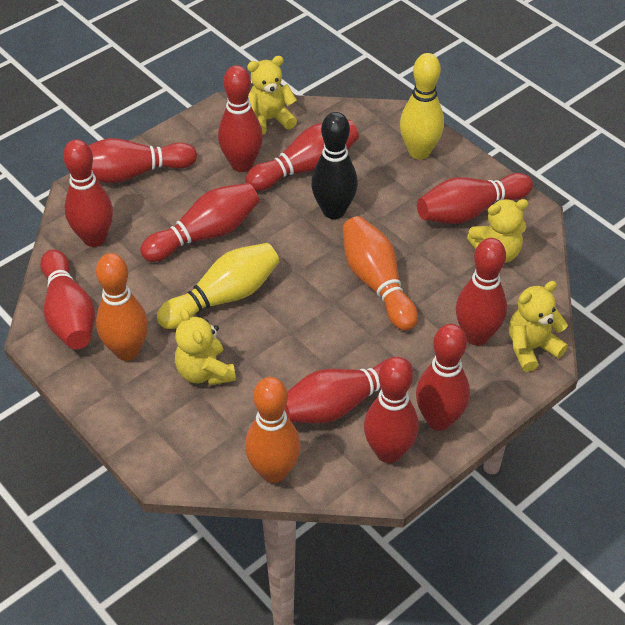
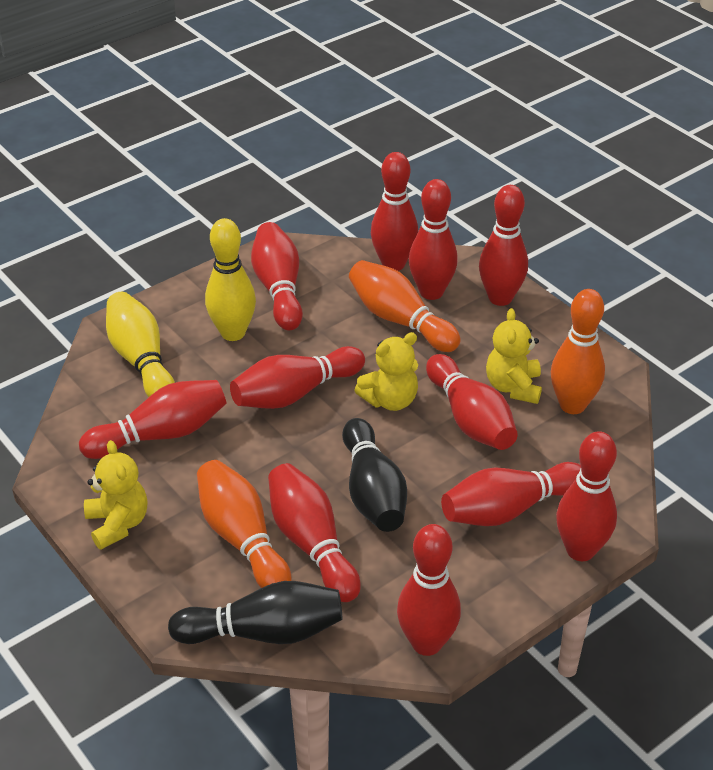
black bowling pin: 1 -> 2
yellow teddy bear: 4 -> 3

